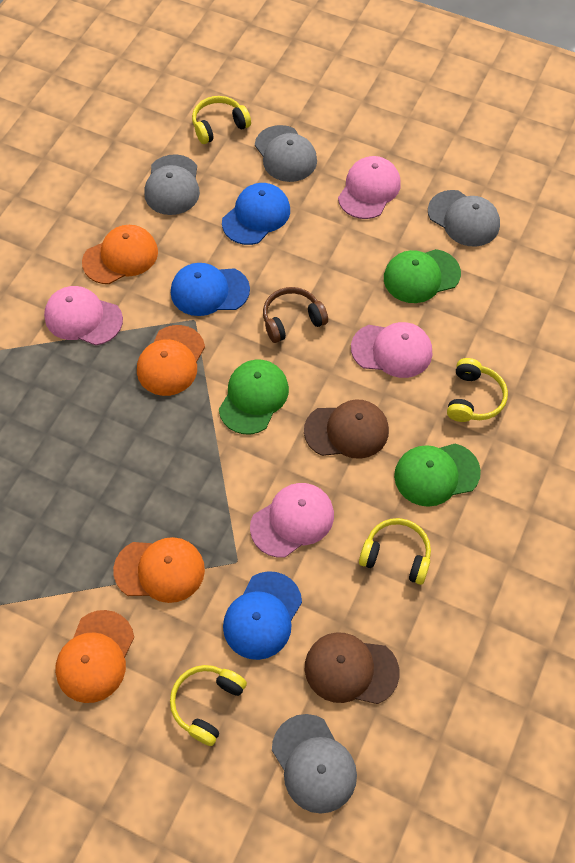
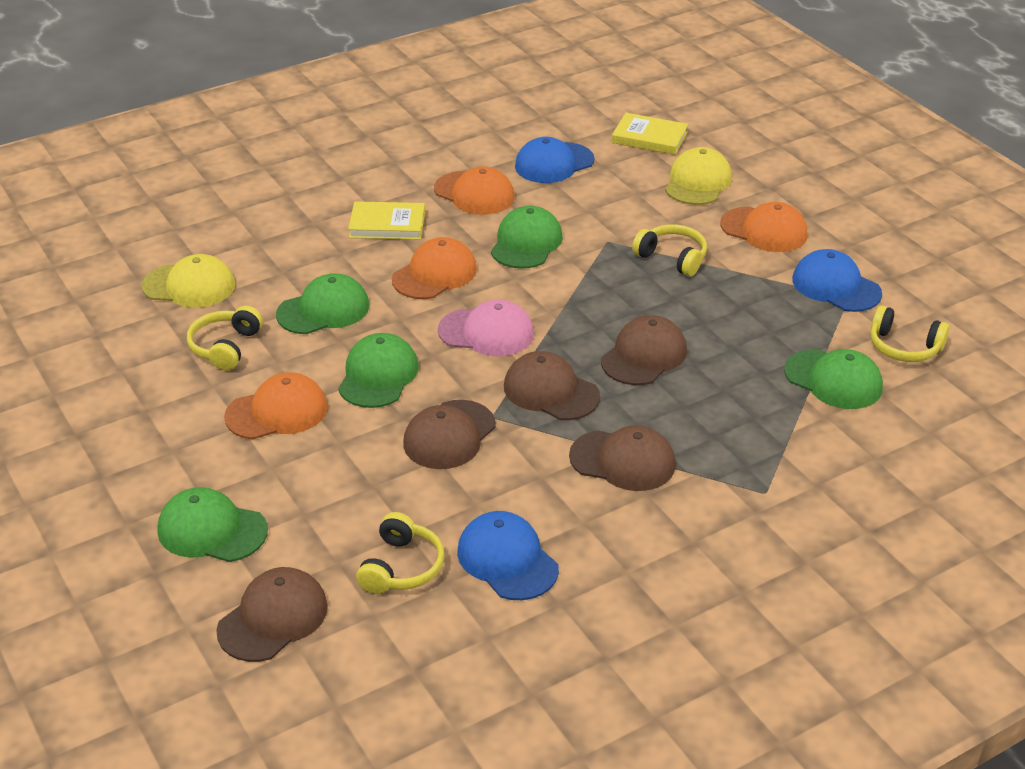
brown cap: 2 -> 5
brown headphones: 1 -> 0
green cap: 3 -> 5
grey cap: 4 -> 0
pink cap: 4 -> 1
yellow book: 0 -> 2
yellow cap: 0 -> 2

